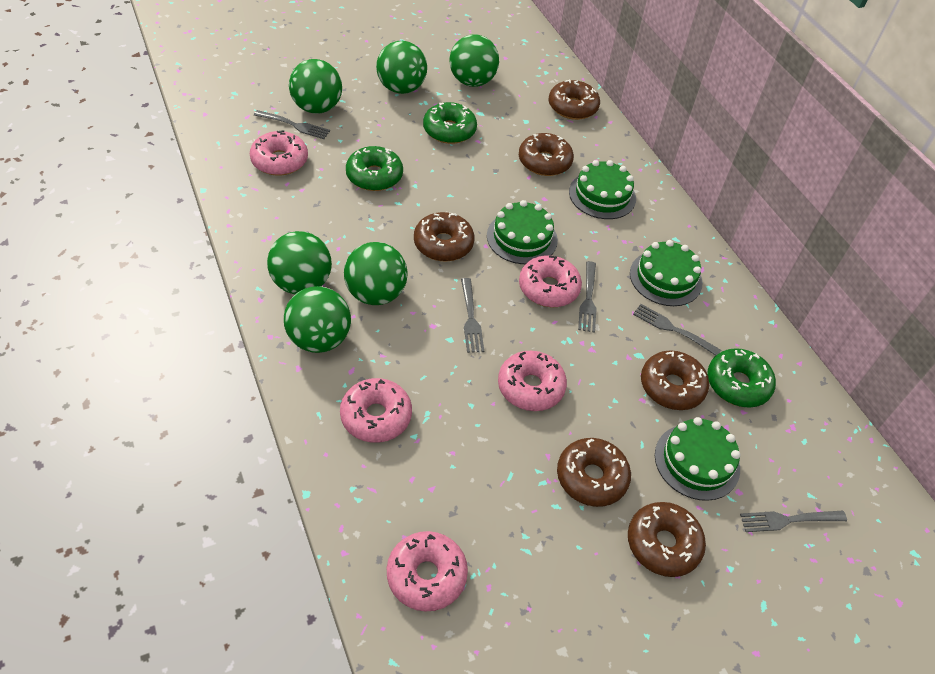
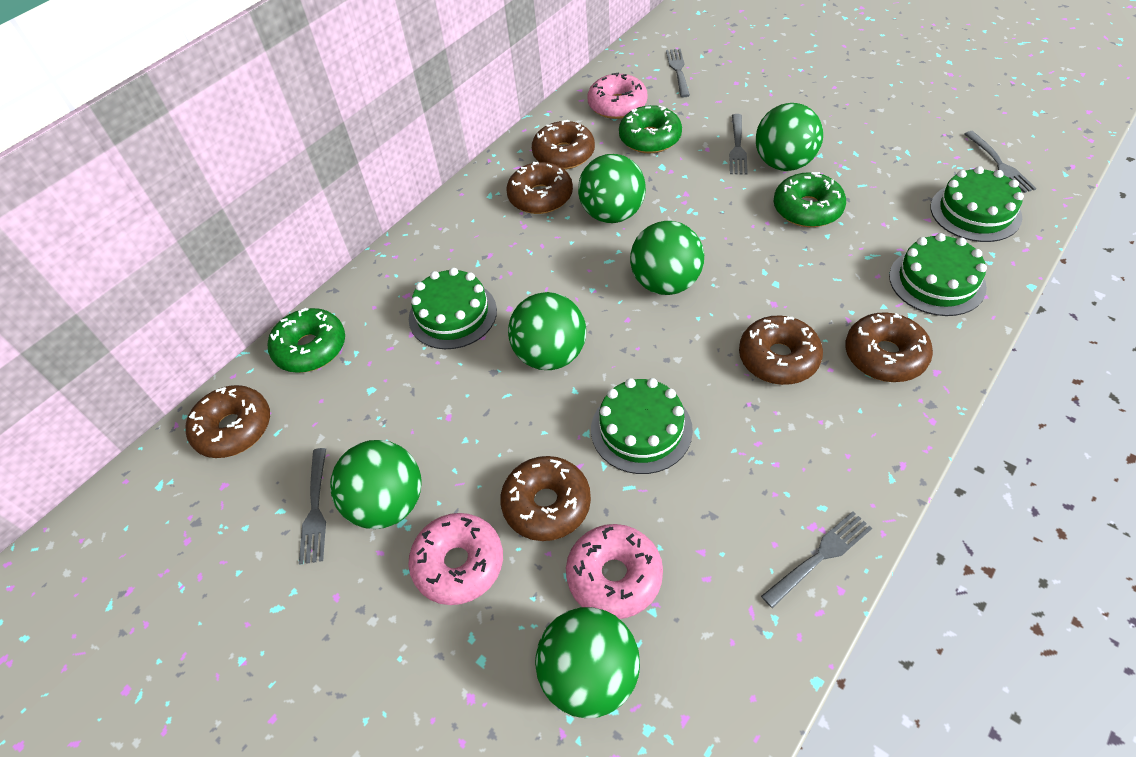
pink donut: 5 -> 3

